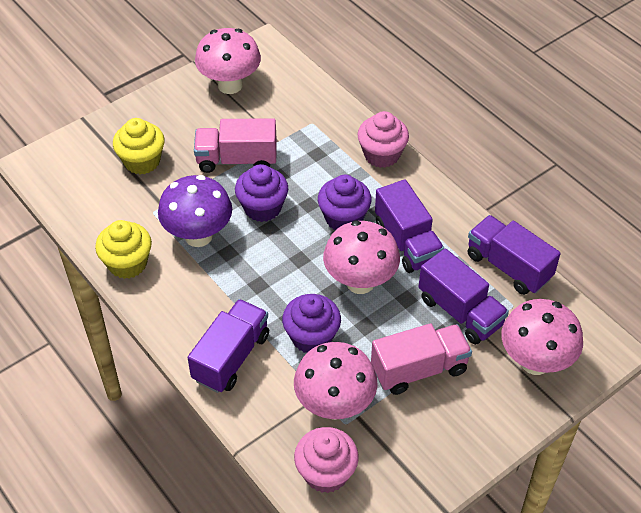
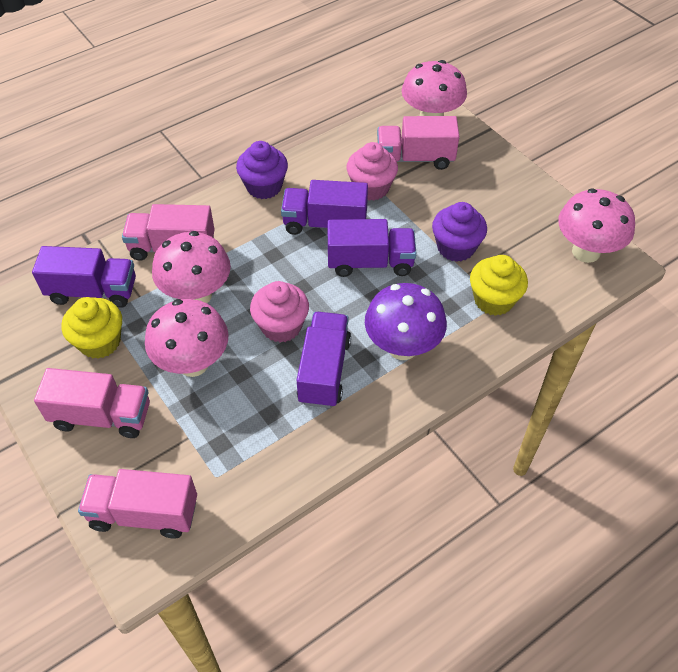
pink truck: 2 -> 4
purple cupcake: 3 -> 2

